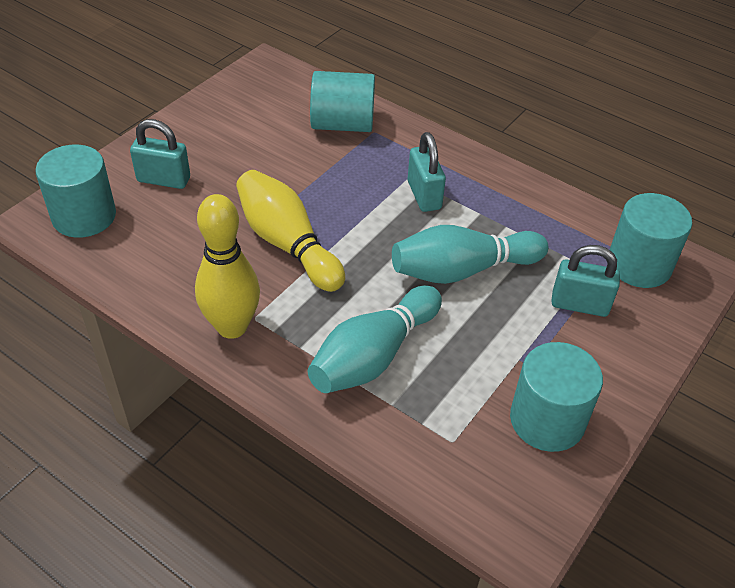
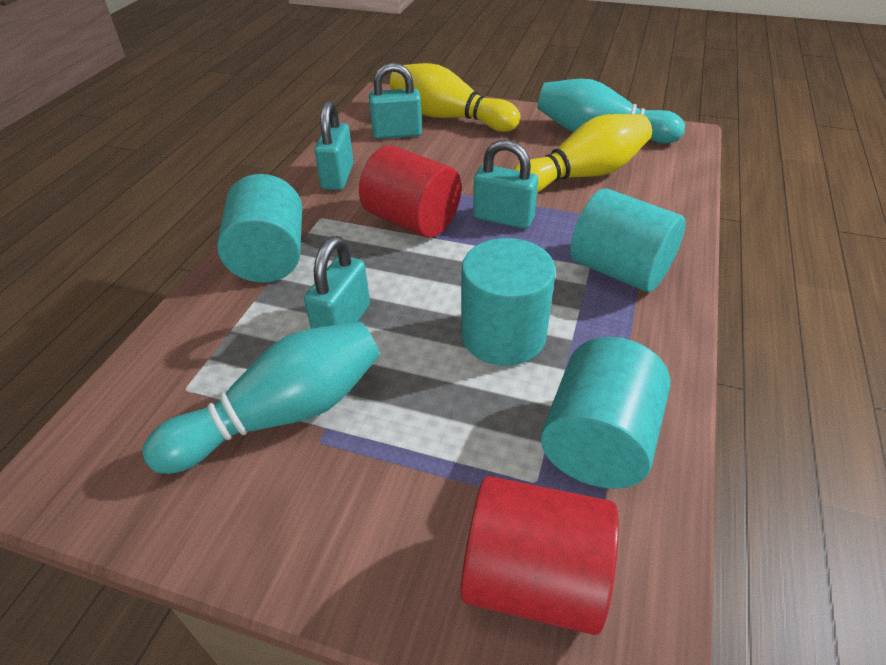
red cylinder: 0 -> 2
turquoise padlock: 3 -> 4

